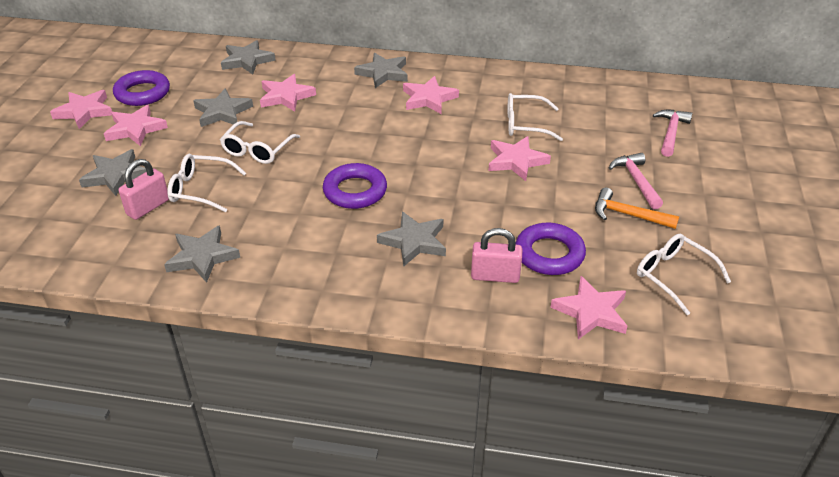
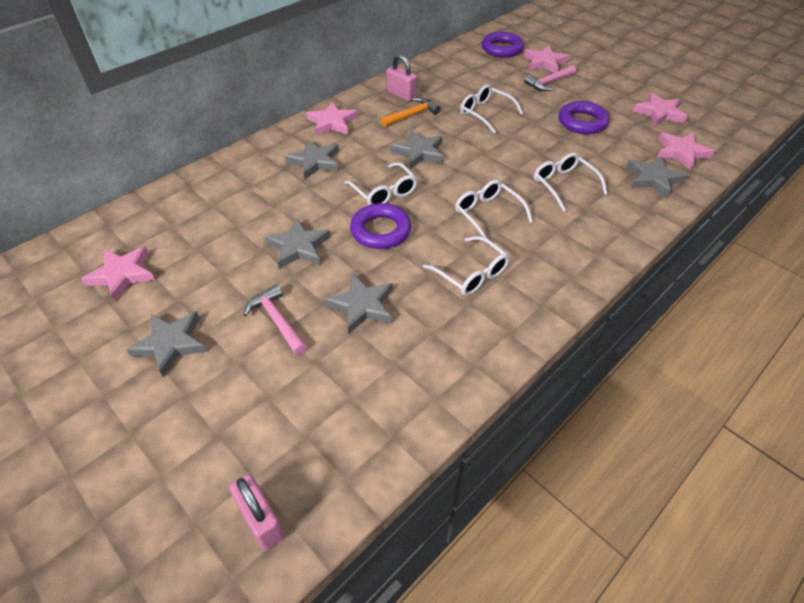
pink star: 6 -> 5
white glasses: 4 -> 5

